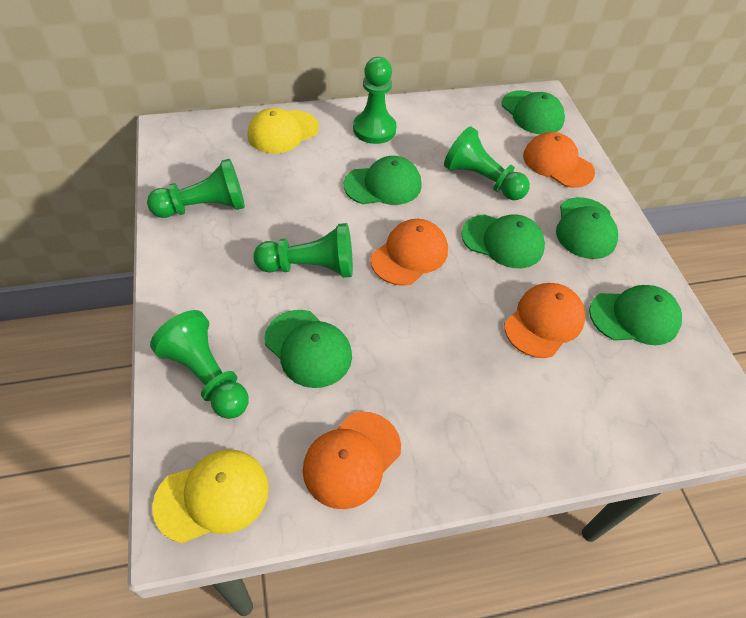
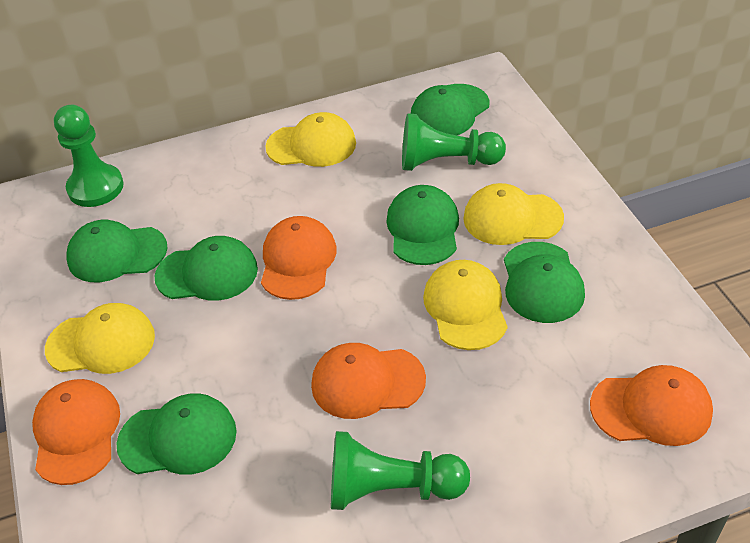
green pawn: 5 -> 3
yellow cap: 2 -> 4

